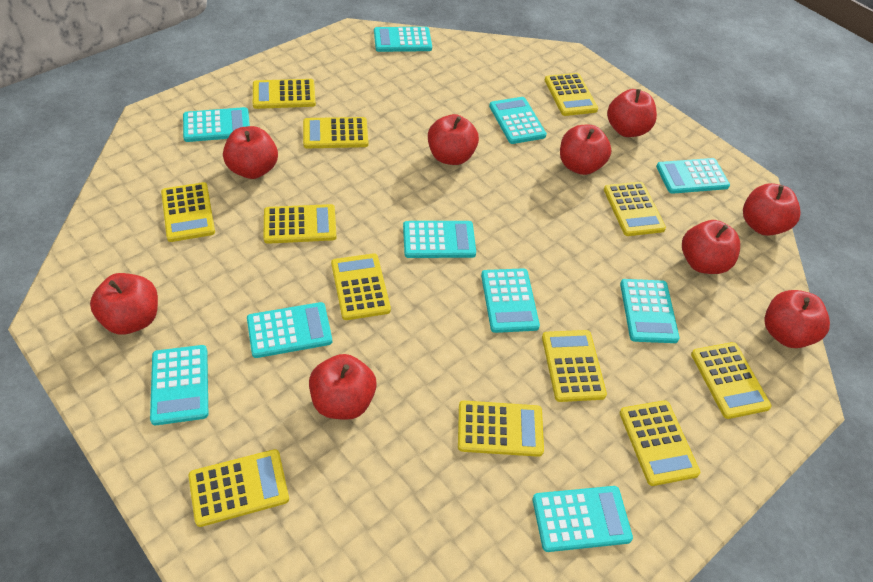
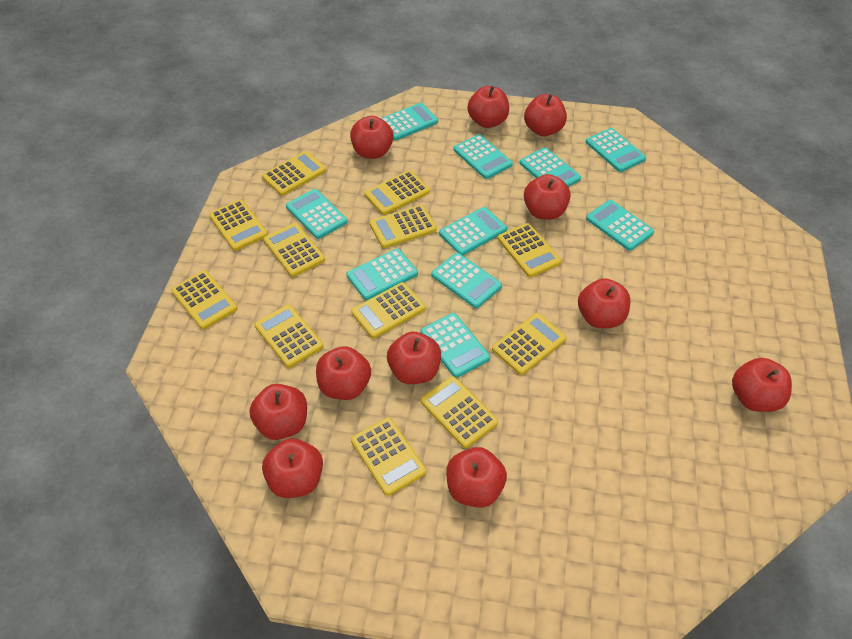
red apple: 9 -> 11

